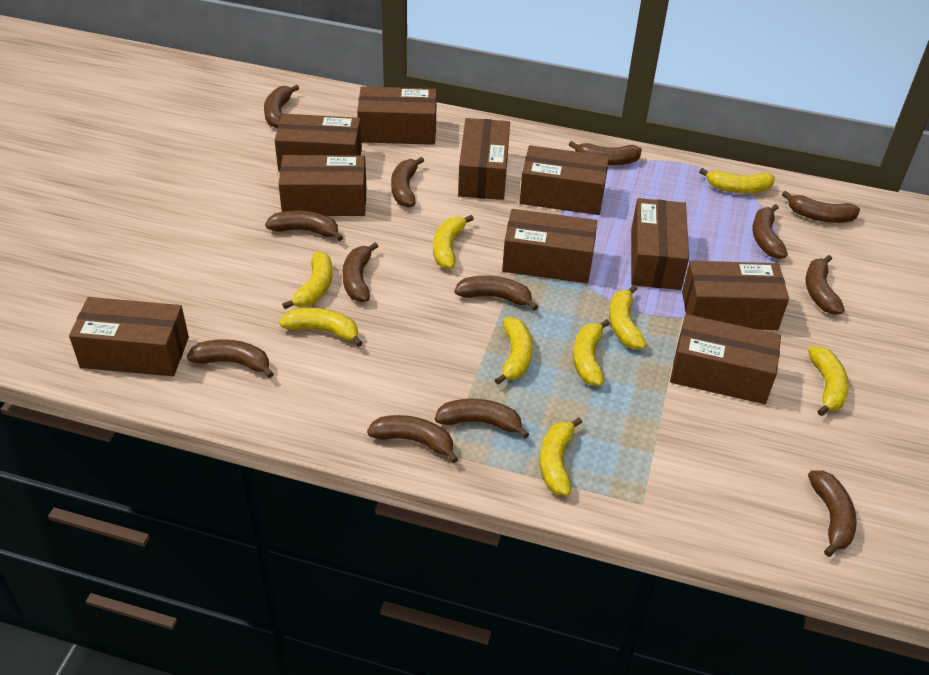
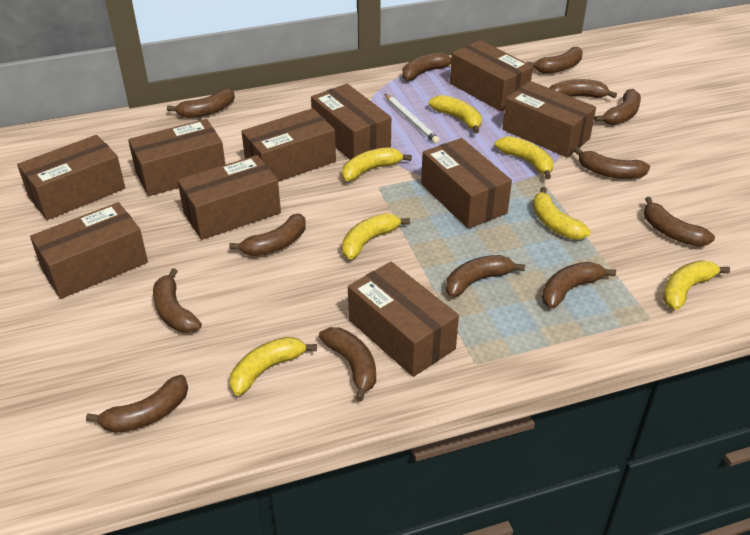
white pencil: 0 -> 1
yellow banana: 9 -> 7

